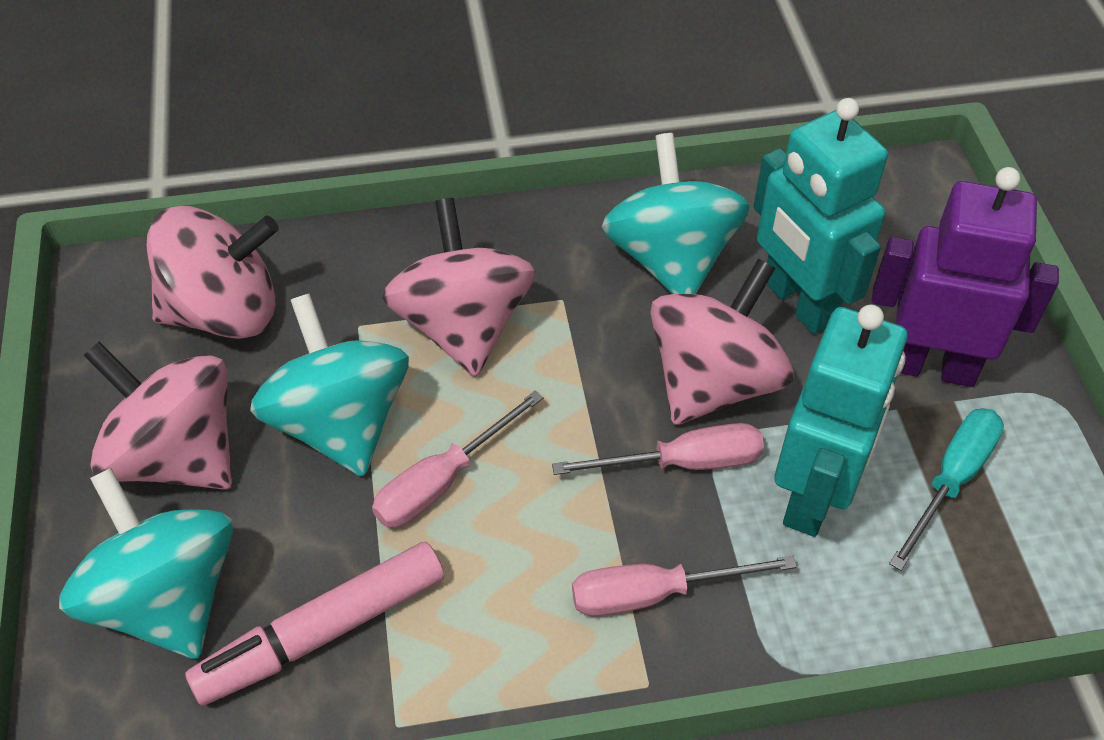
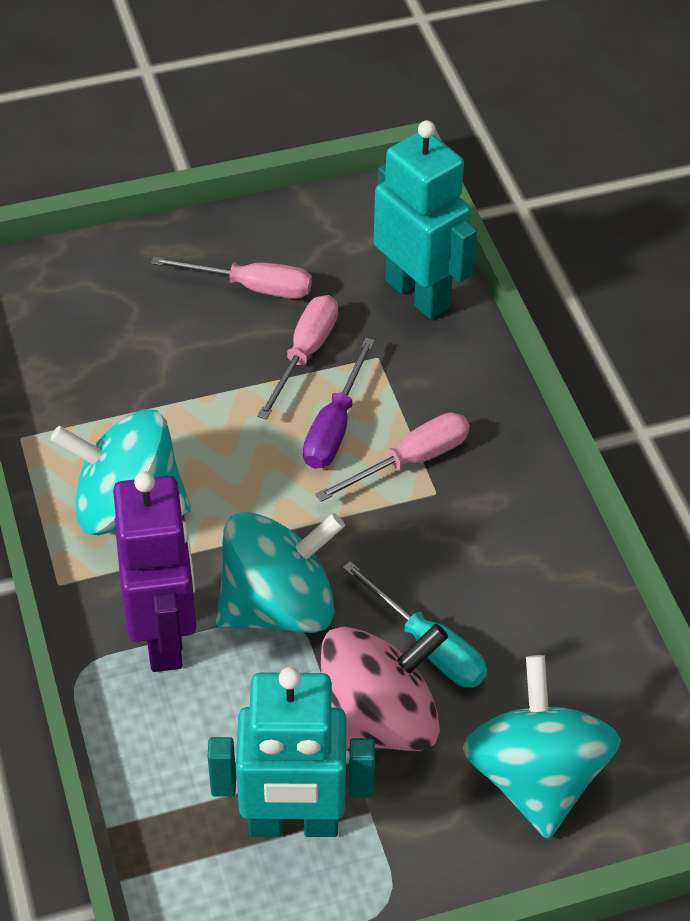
pink marker: 1 -> 0
pink spinning top: 4 -> 1
purple screwdriver: 0 -> 1

